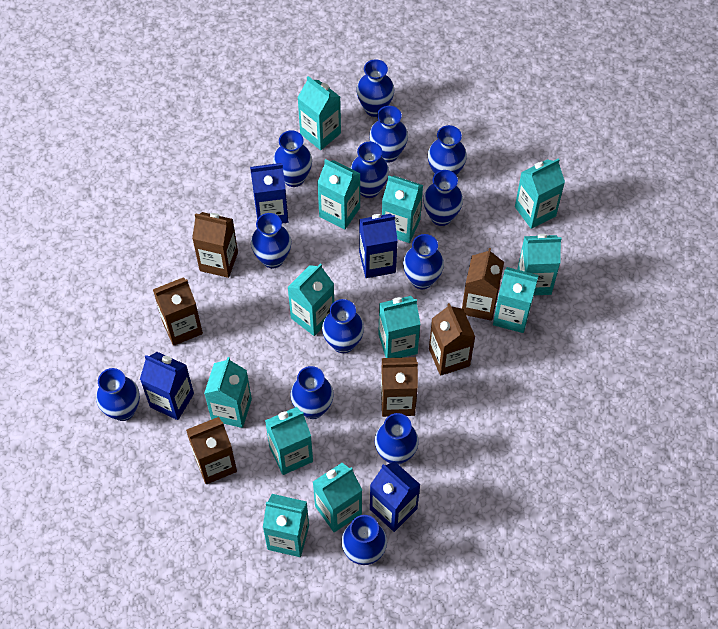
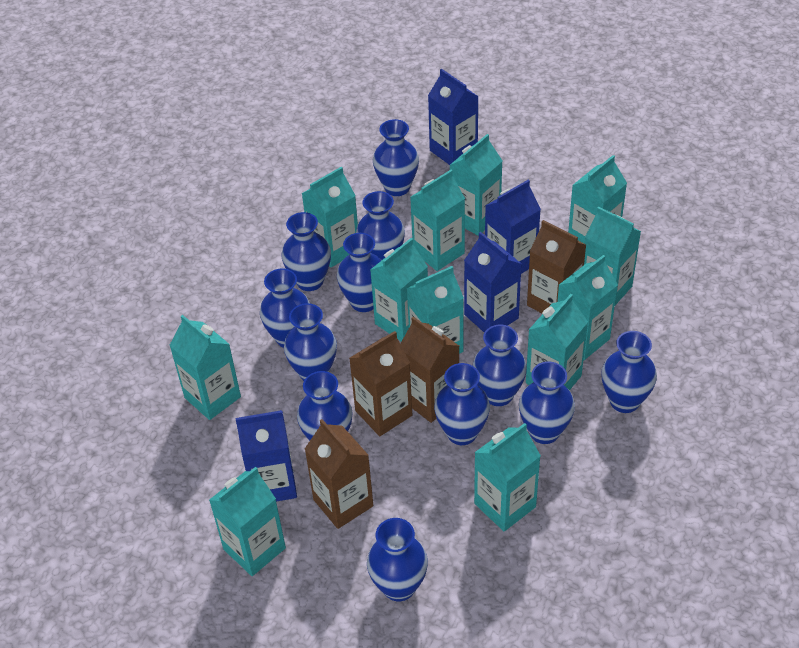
blue vase: 13 -> 12
brown carton: 6 -> 4

